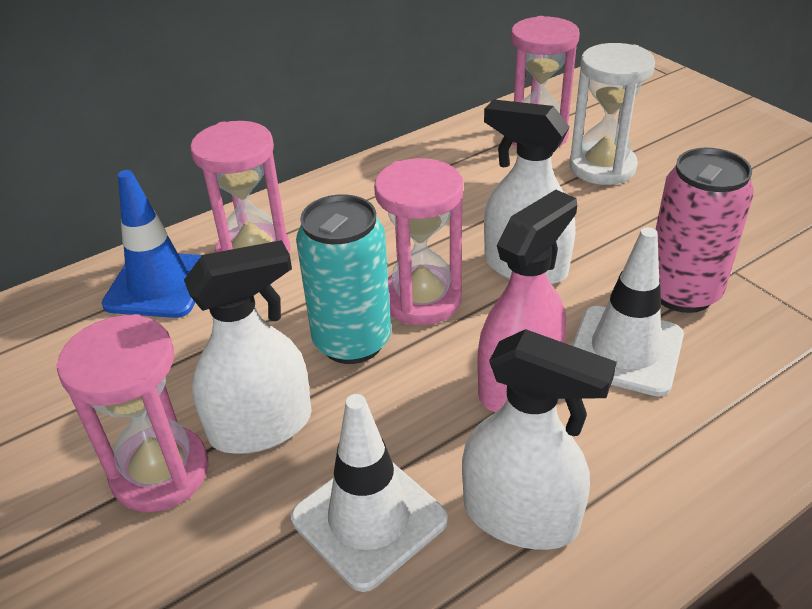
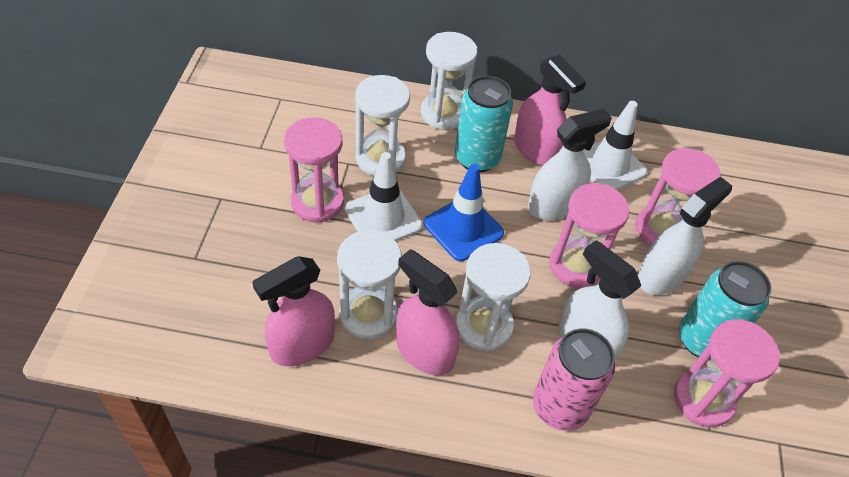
pink spray bottle: 1 -> 3
turquoise can: 1 -> 2
white hourglass: 1 -> 4

